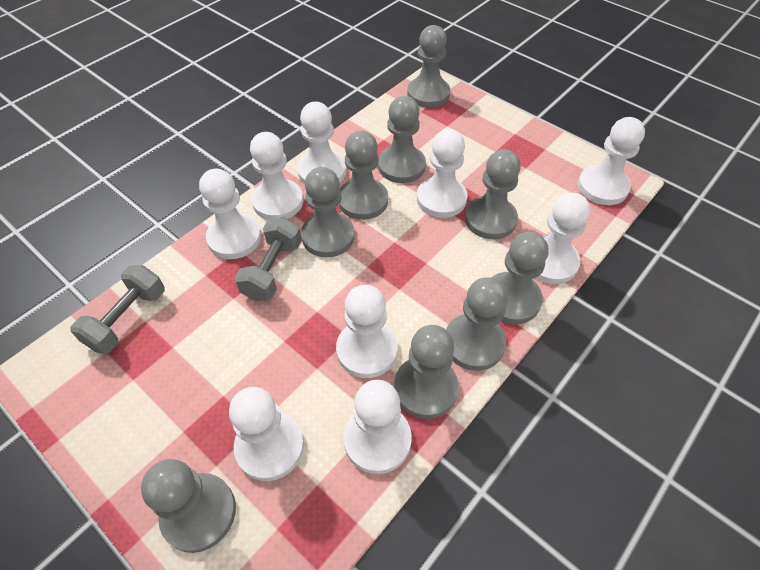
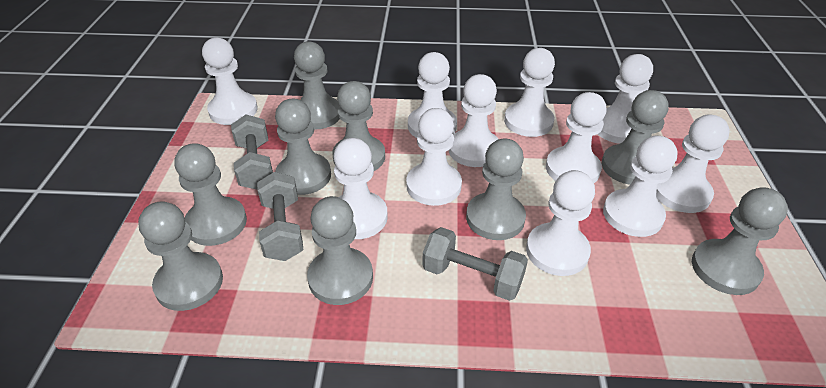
grey dumbbell: 2 -> 3
white pawn: 9 -> 11

